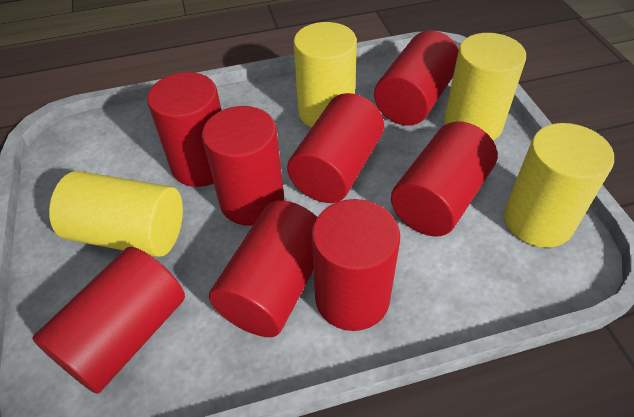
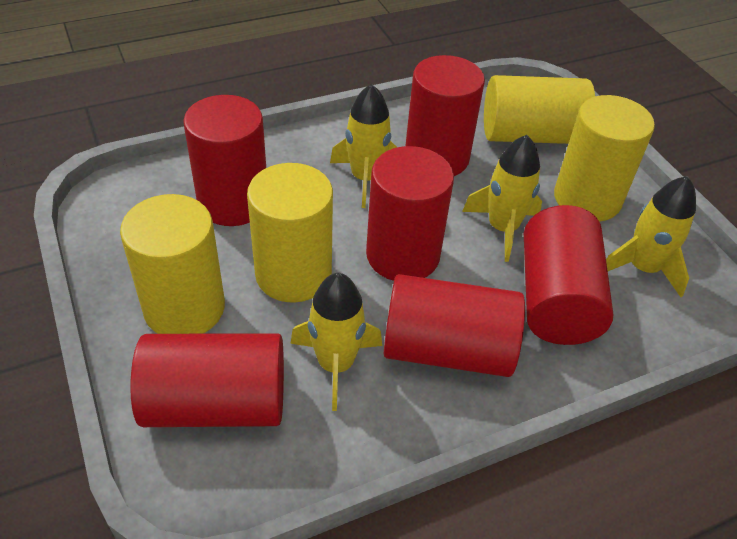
red cylinder: 8 -> 6
yellow rocket: 0 -> 4

